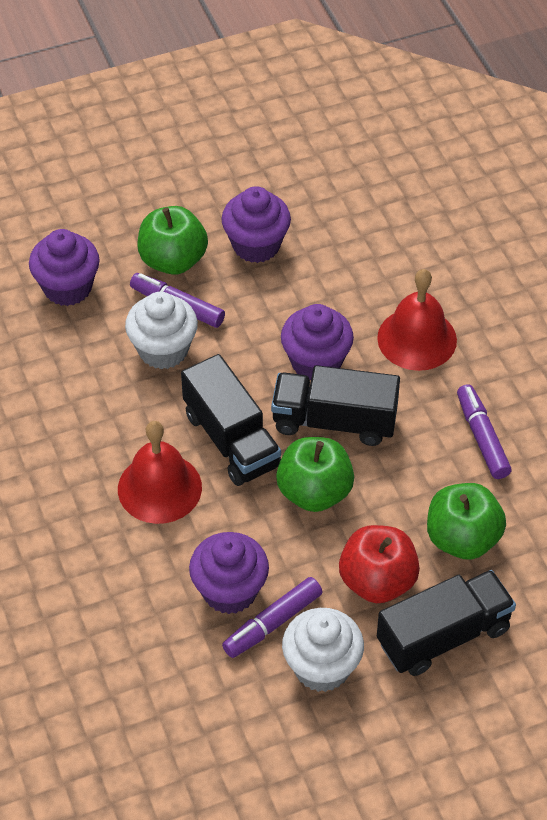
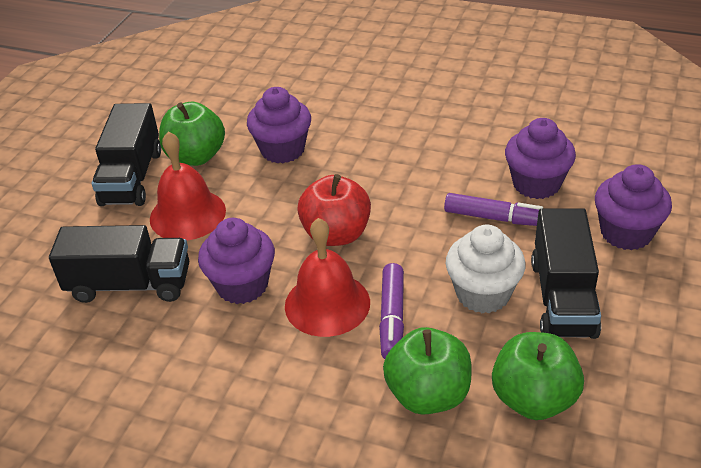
purple marker: 3 -> 2
white cupcake: 2 -> 1

